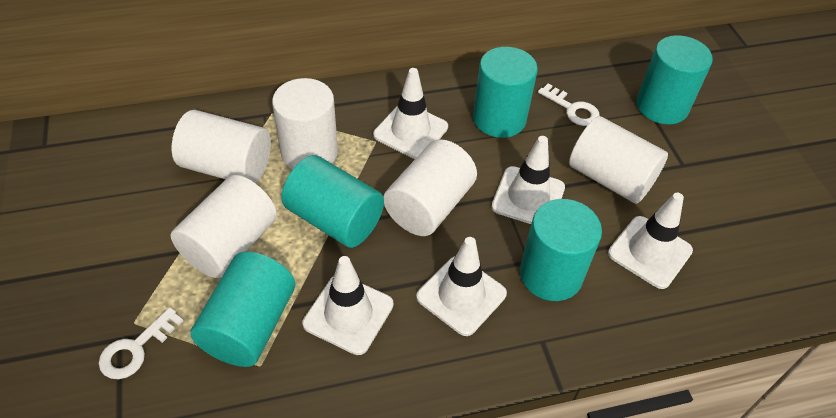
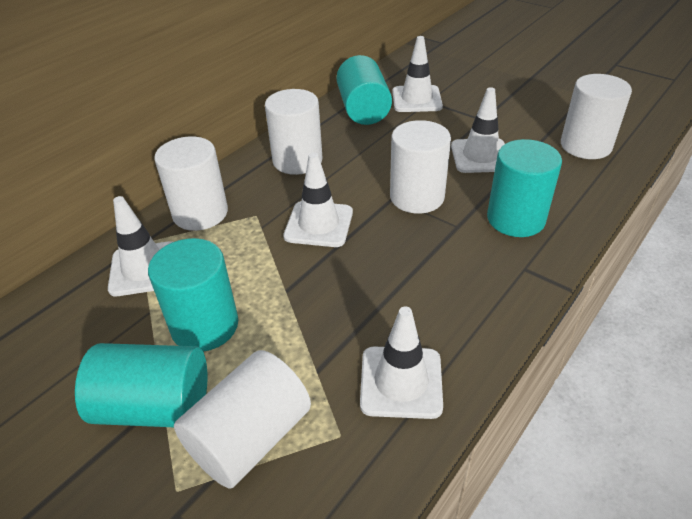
turquoise cylinder: 5 -> 4
white key: 2 -> 0

